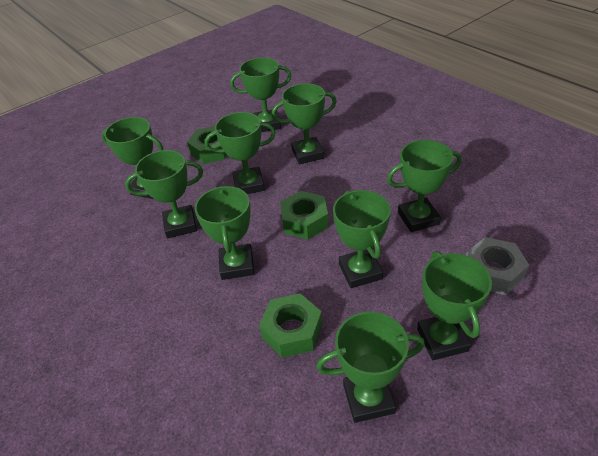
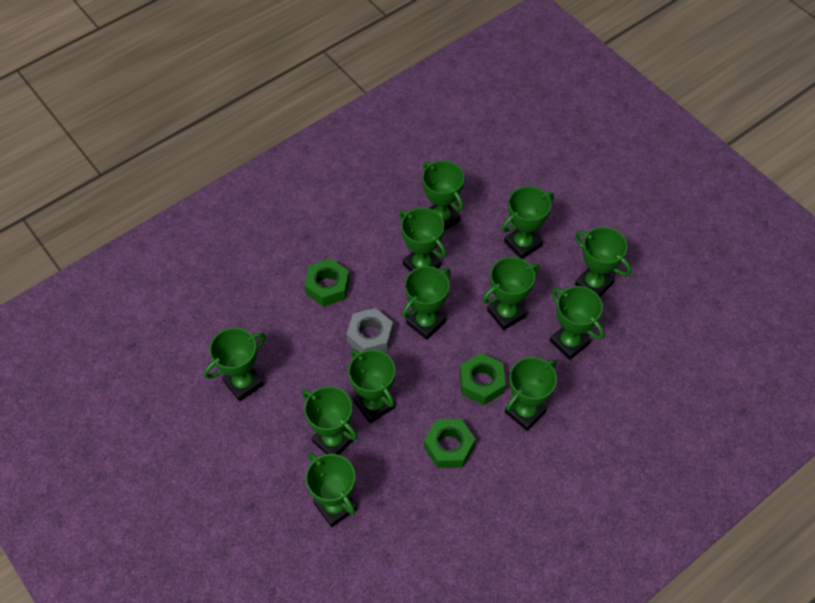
green trophy: 10 -> 12

